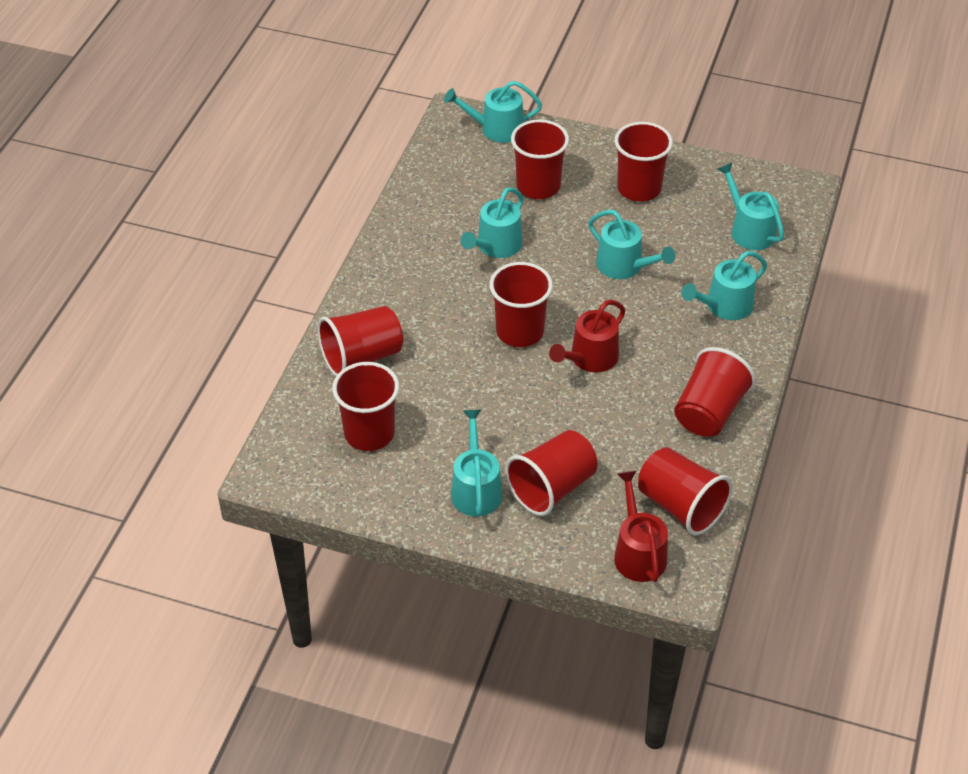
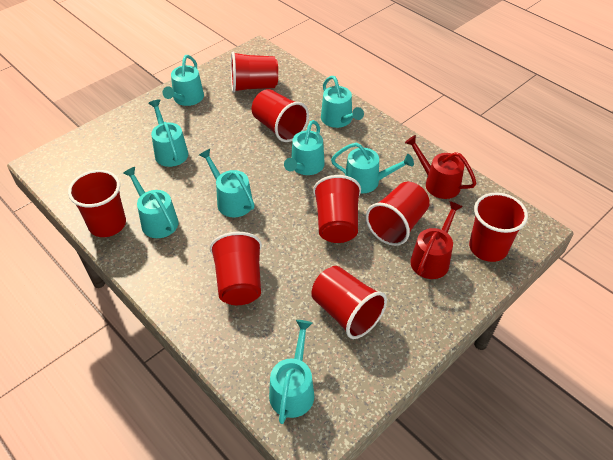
turquoise watering can: 6 -> 8

